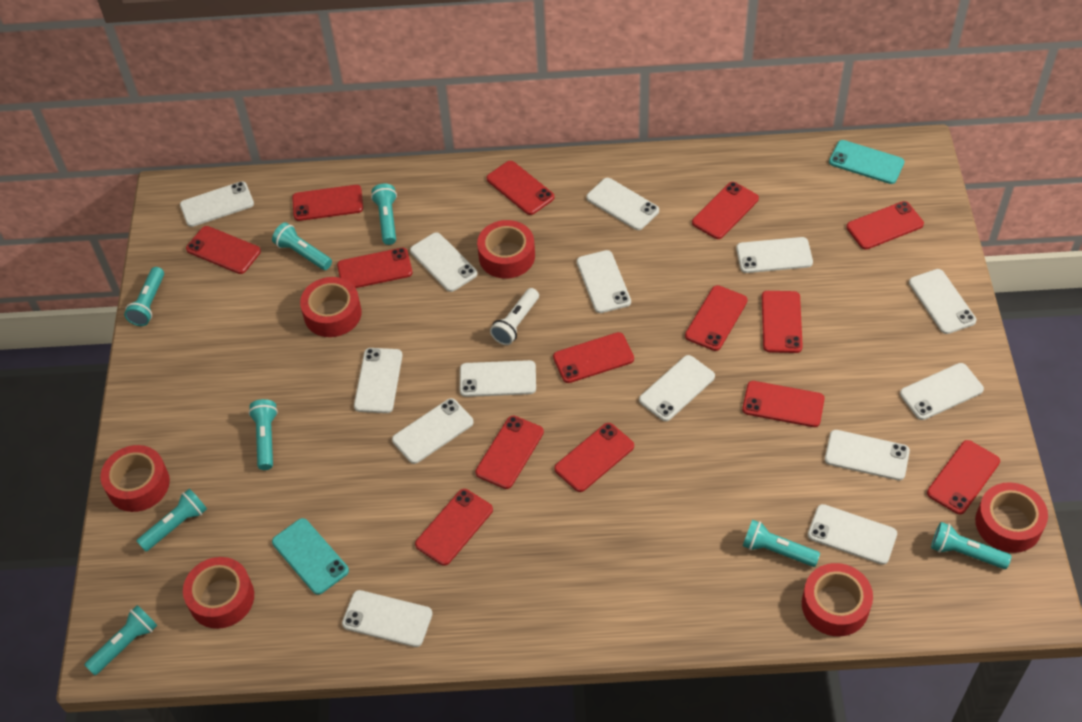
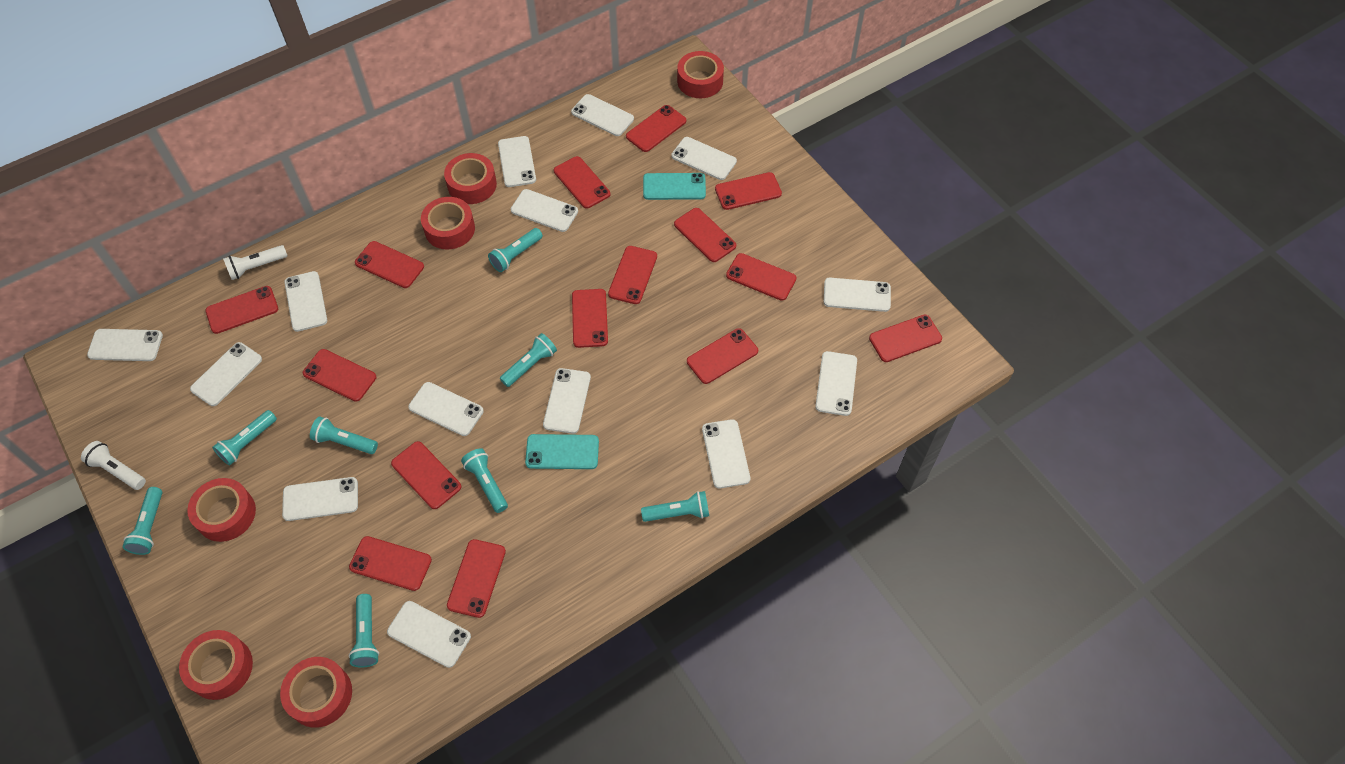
red phone: 14 -> 15
white flashlight: 1 -> 2

